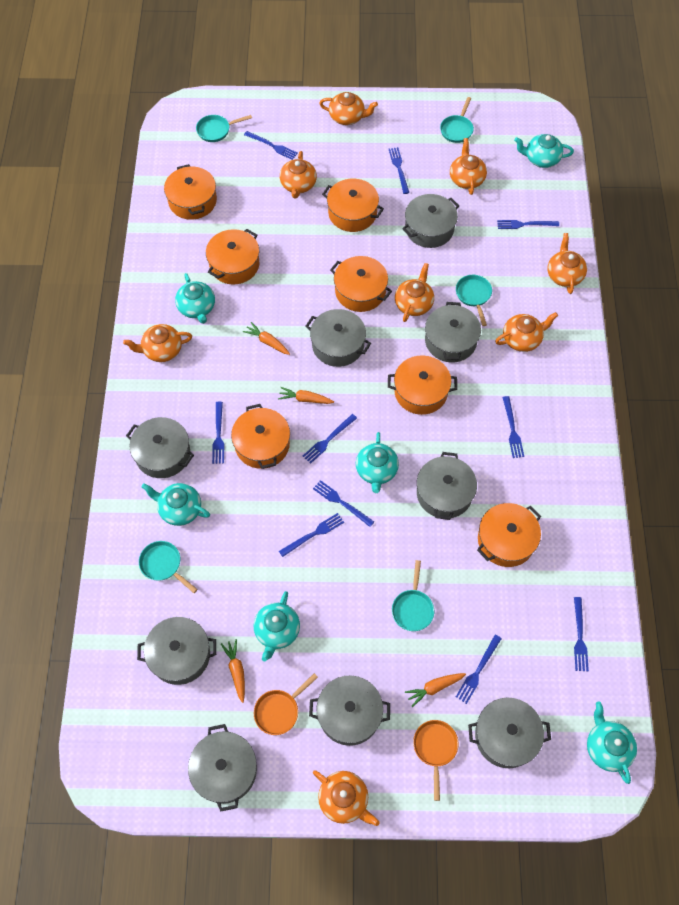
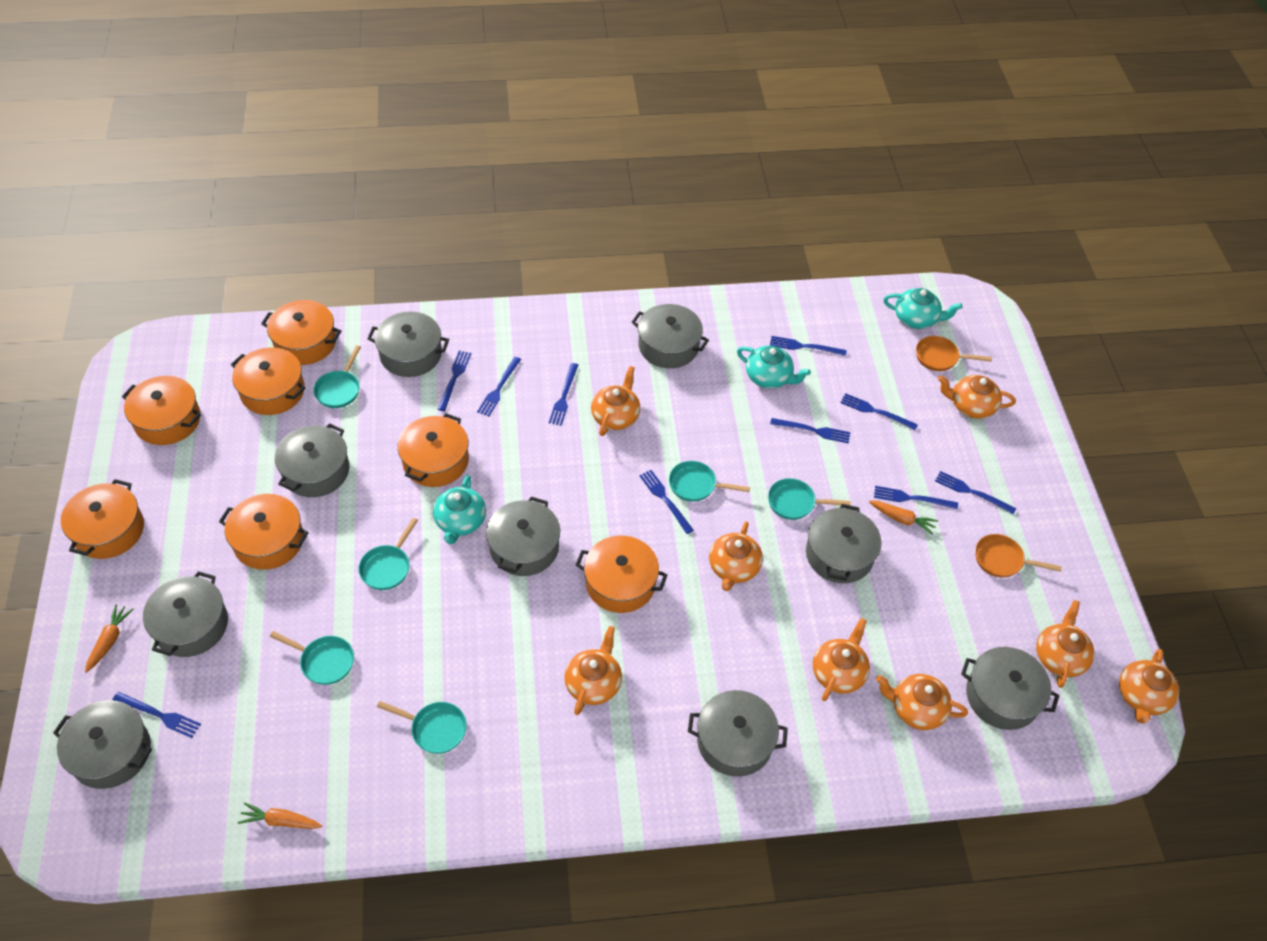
orange carrot: 4 -> 3
turquoise pan: 5 -> 6
turquoise teapot: 6 -> 3

